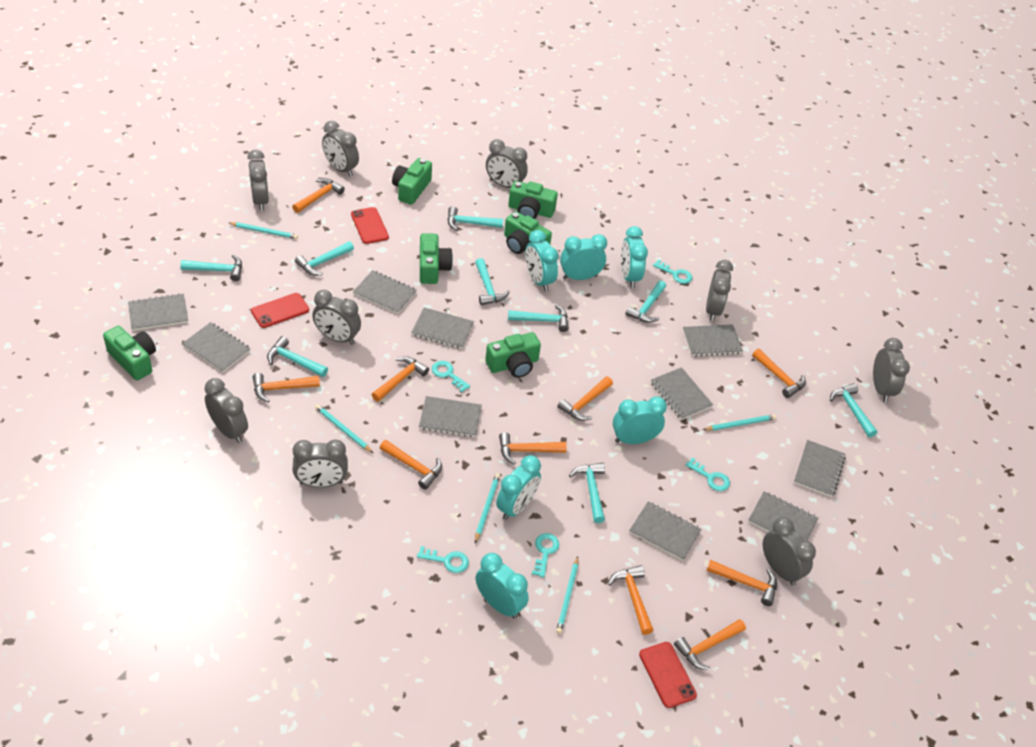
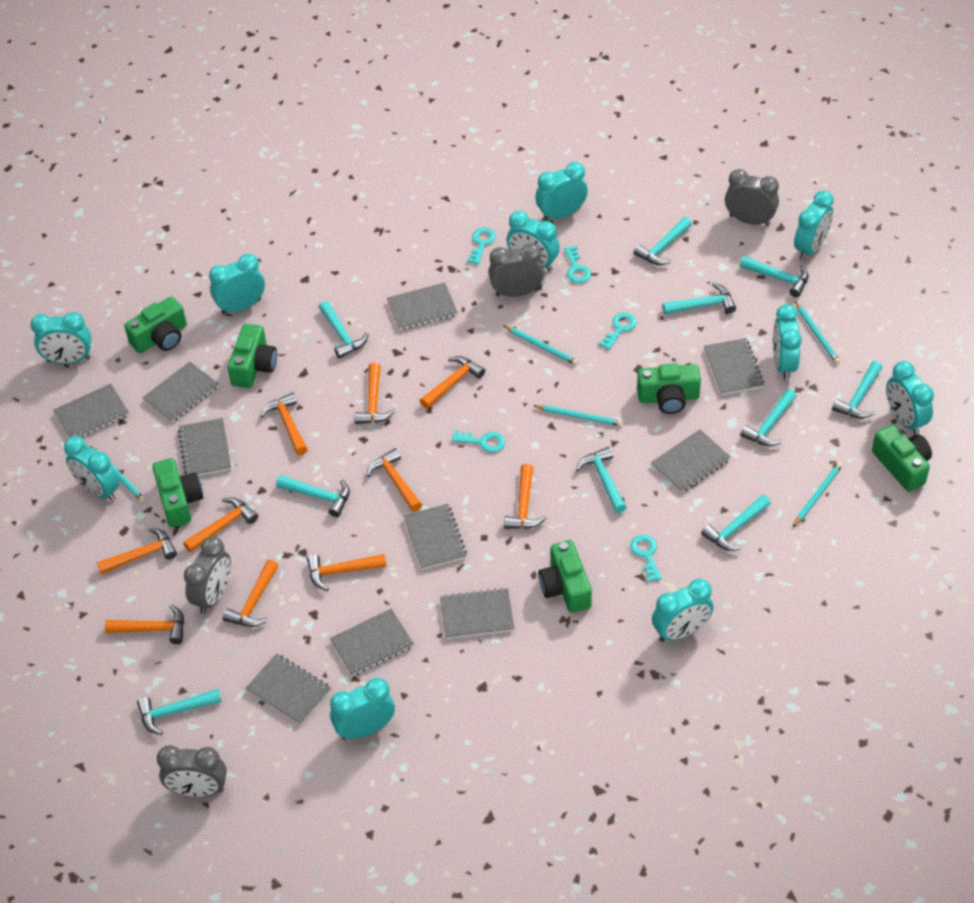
grey clock: 9 -> 4
red phone: 3 -> 0
turquoise clock: 6 -> 10
turquoise hammer: 9 -> 10

